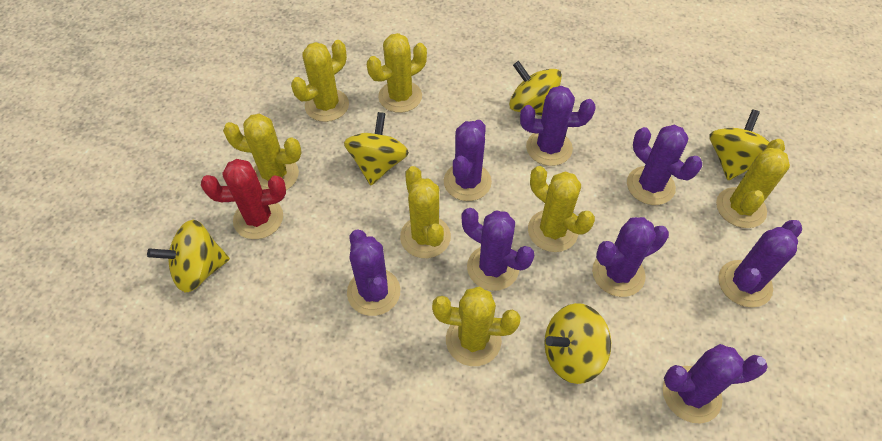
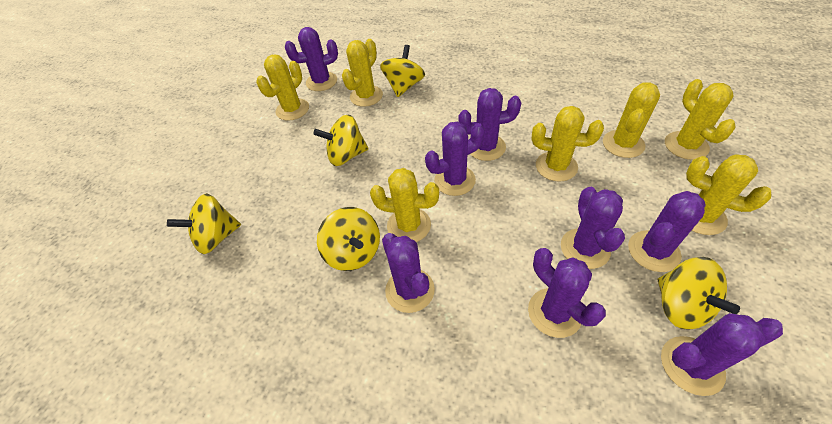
red cactus: 1 -> 0

